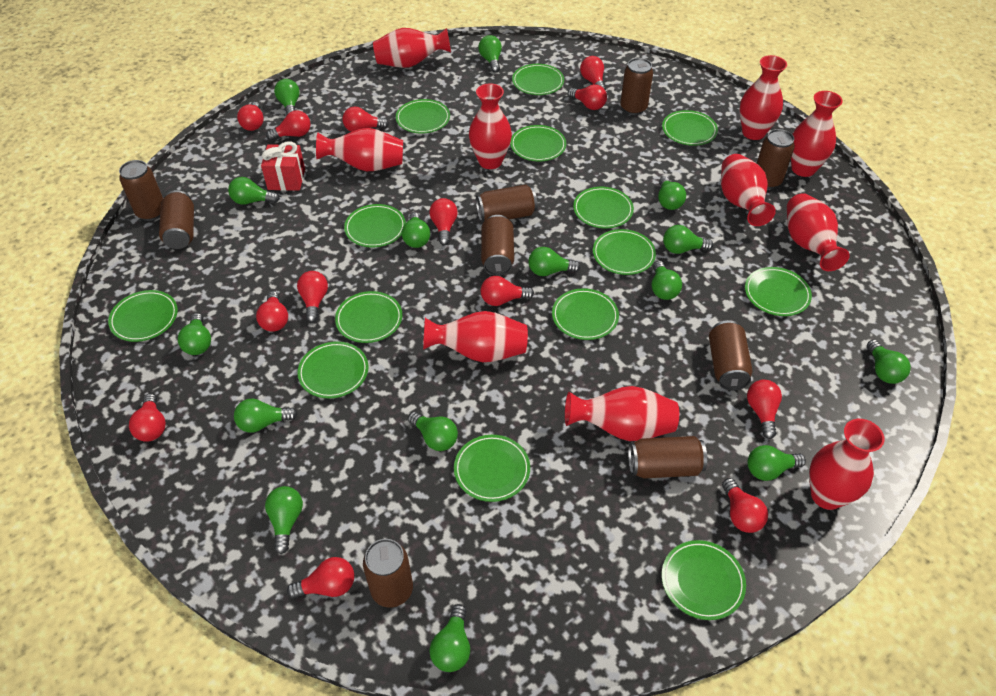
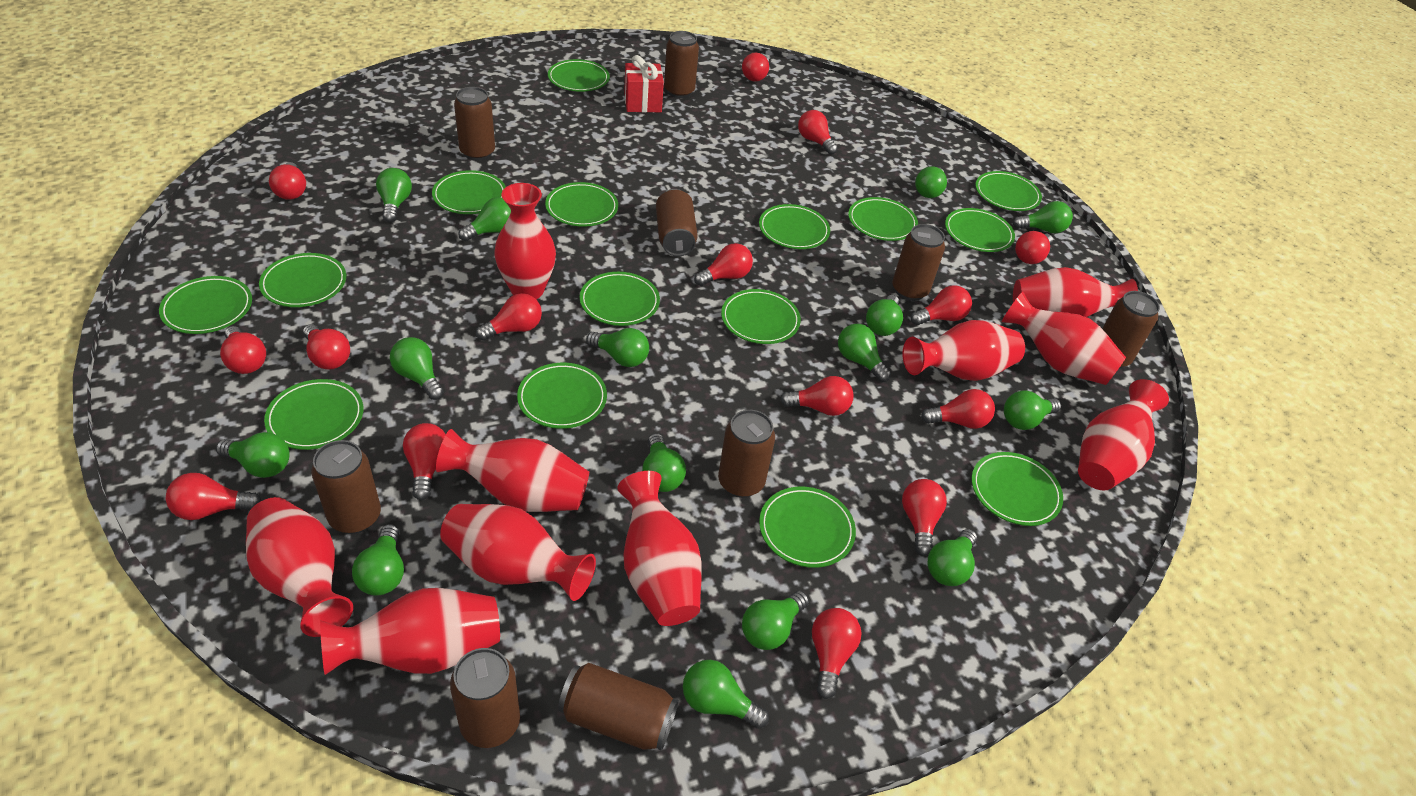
green plate: 14 -> 15
red light bulb: 13 -> 15

